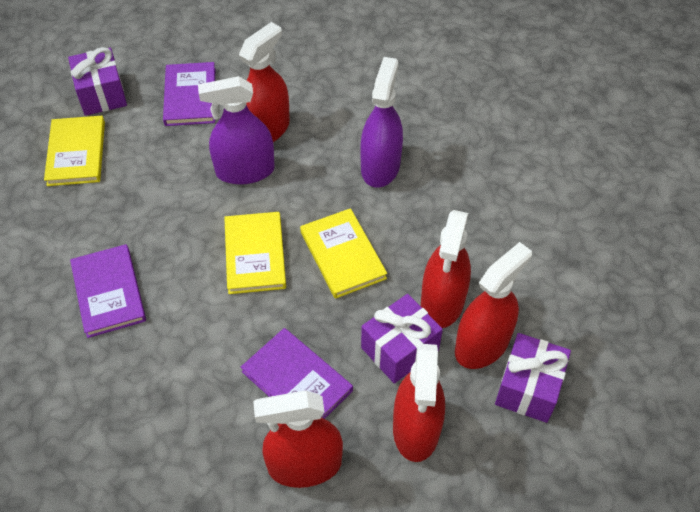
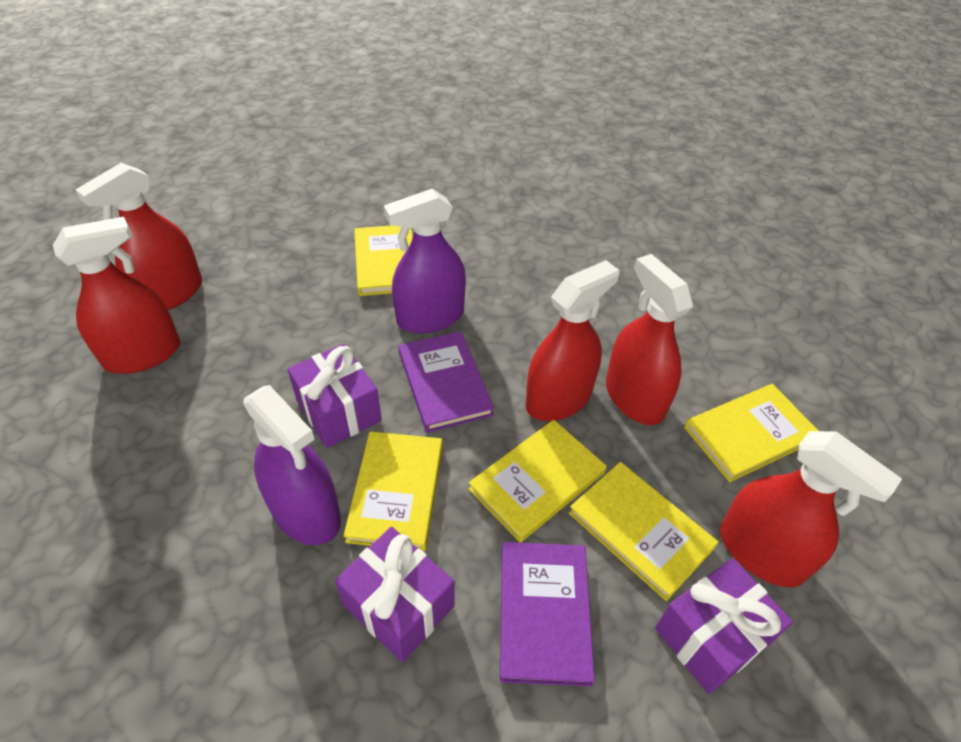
purple book: 3 -> 2
yellow book: 3 -> 5

